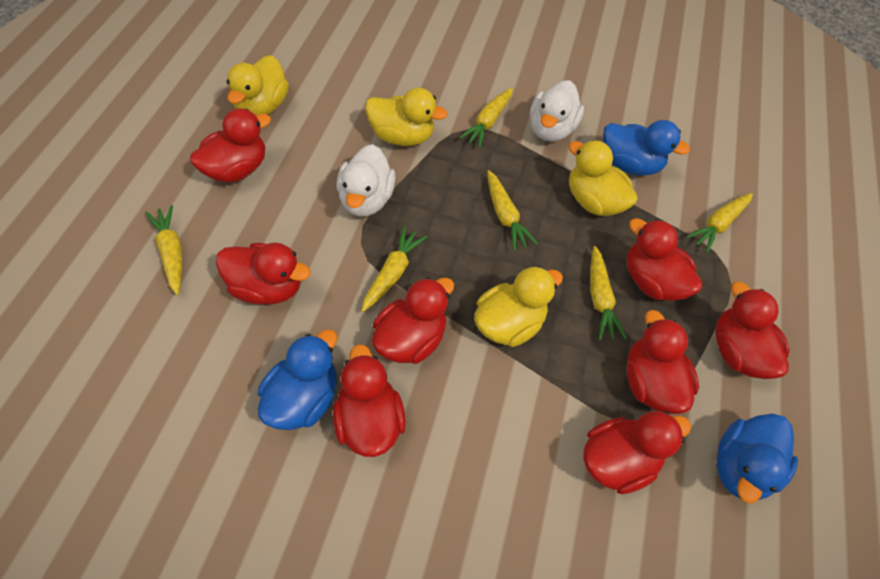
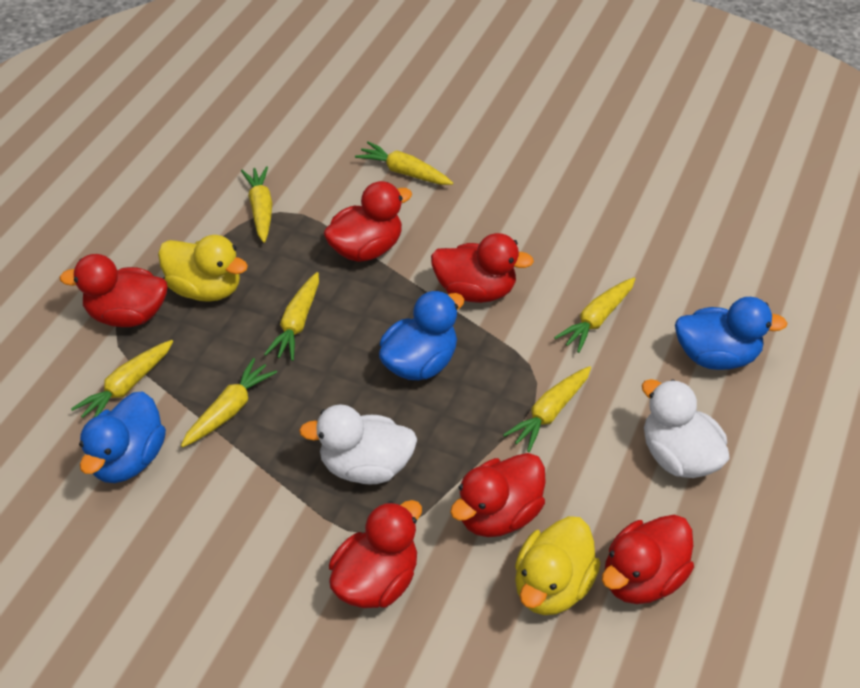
red duck: 8 -> 6
yellow carrot: 6 -> 7
yellow duck: 4 -> 2

